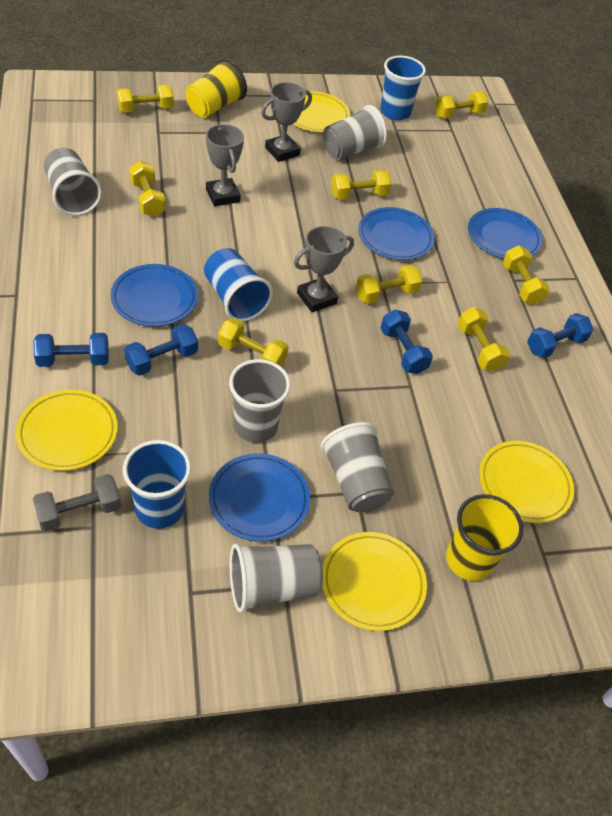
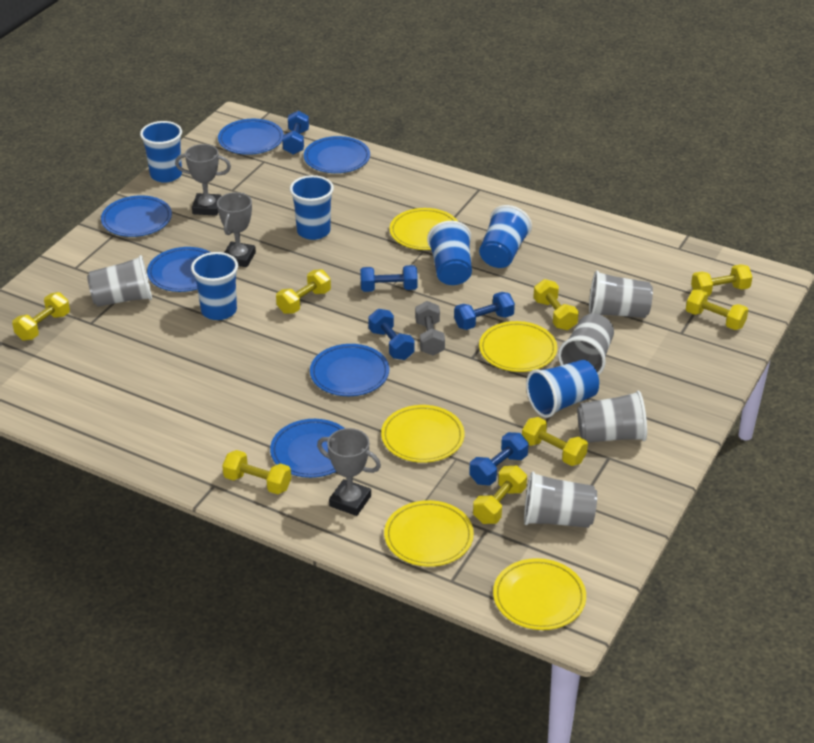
blue cup: 3 -> 6
blue dumbbell: 4 -> 5
blue plate: 4 -> 6
yellow cup: 2 -> 0
yellow plate: 4 -> 5

